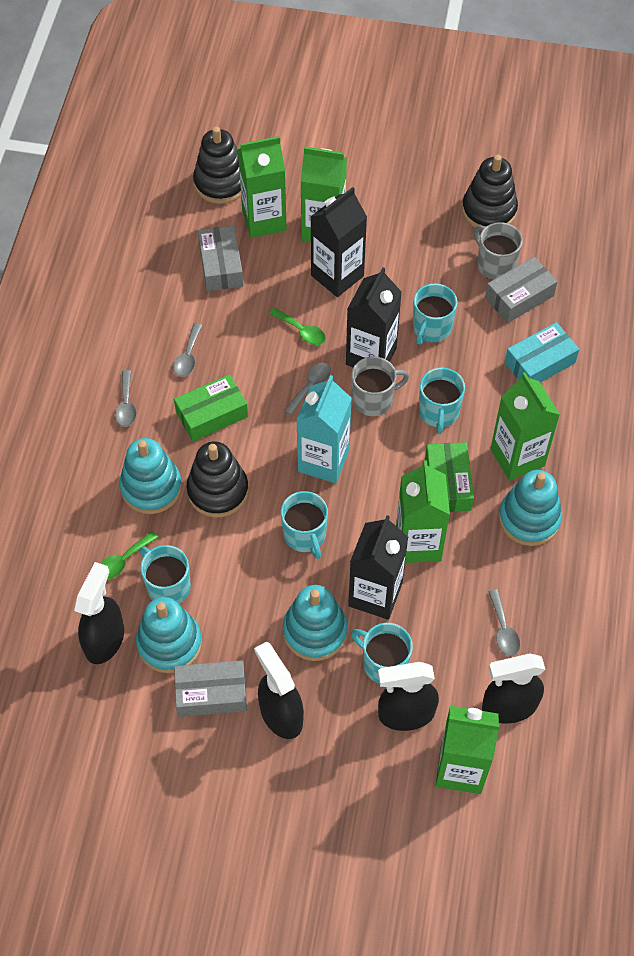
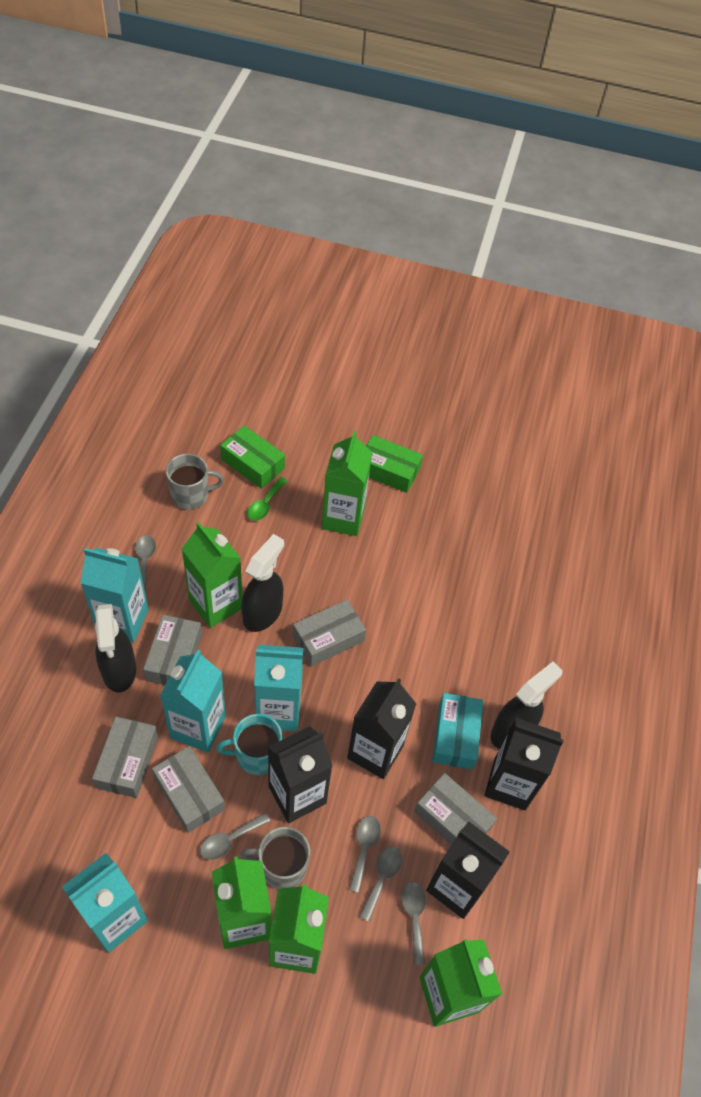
black carton: 3 -> 4
black spray bottle: 4 -> 3
black stacking toy: 3 -> 0
green spoon: 2 -> 1
grey box: 3 -> 5
grey spoon: 4 -> 5
turquoise carton: 1 -> 4
turquoise mug: 5 -> 1
turquoise stacking toy: 4 -> 0

